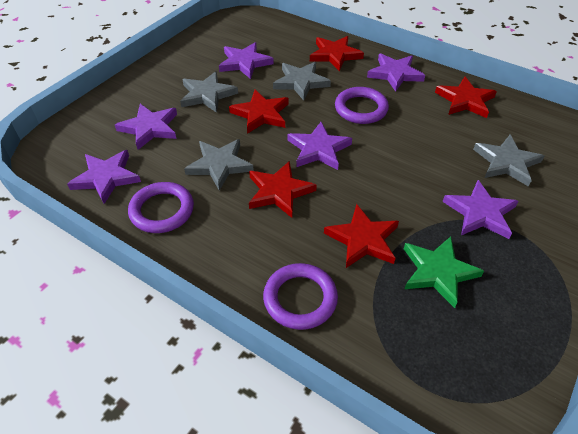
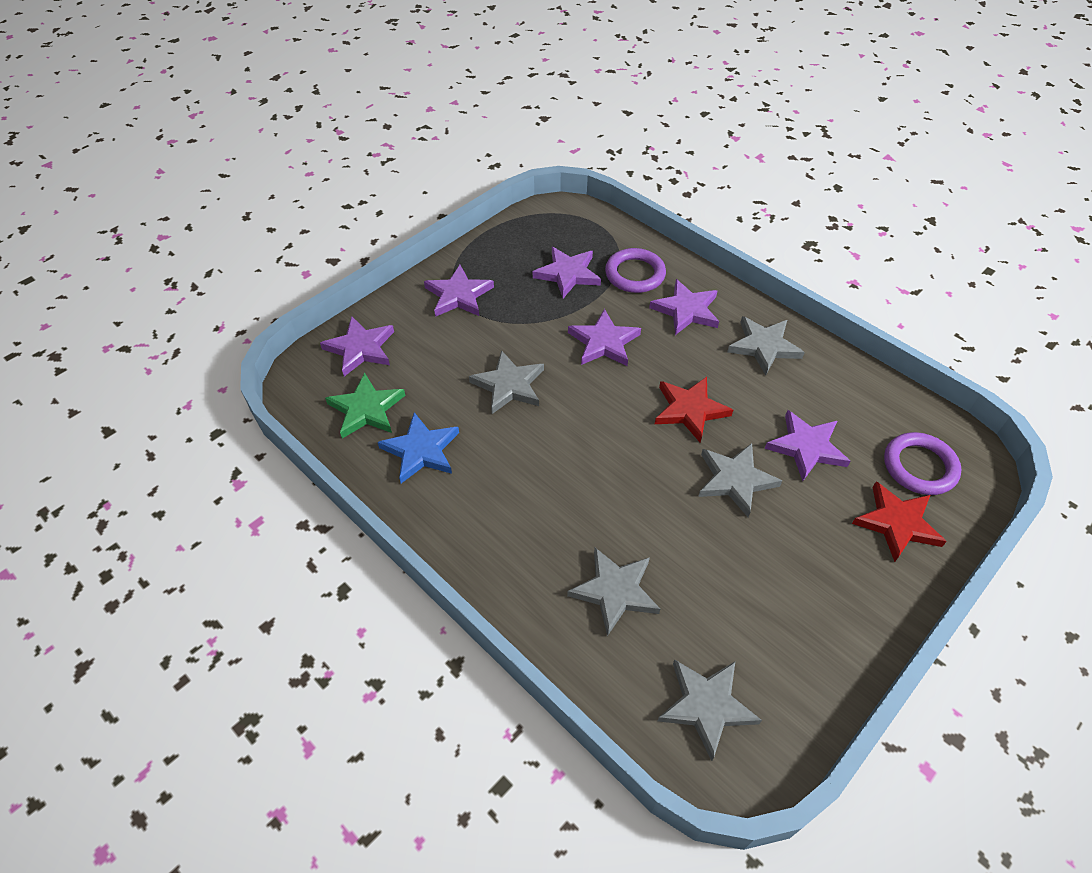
blue star: 0 -> 1
grey star: 4 -> 5
purple ring: 3 -> 2
red star: 5 -> 2

